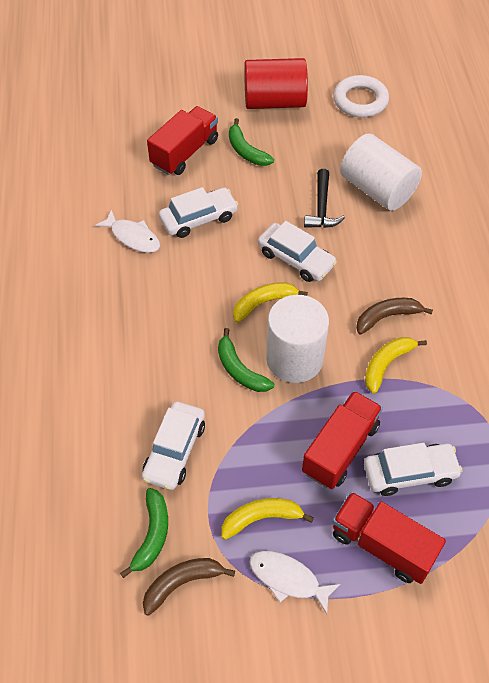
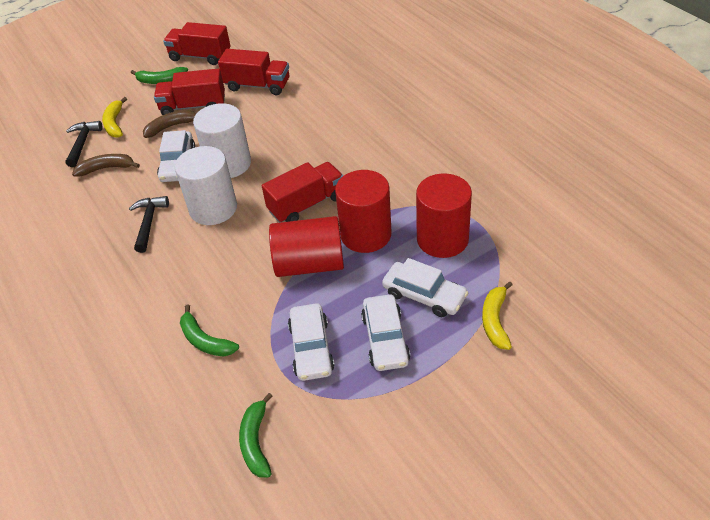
black hammer: 1 -> 2
red cylinder: 1 -> 3
red truck: 3 -> 4
white fish: 2 -> 0
white ring: 1 -> 0
yellow banana: 3 -> 2

